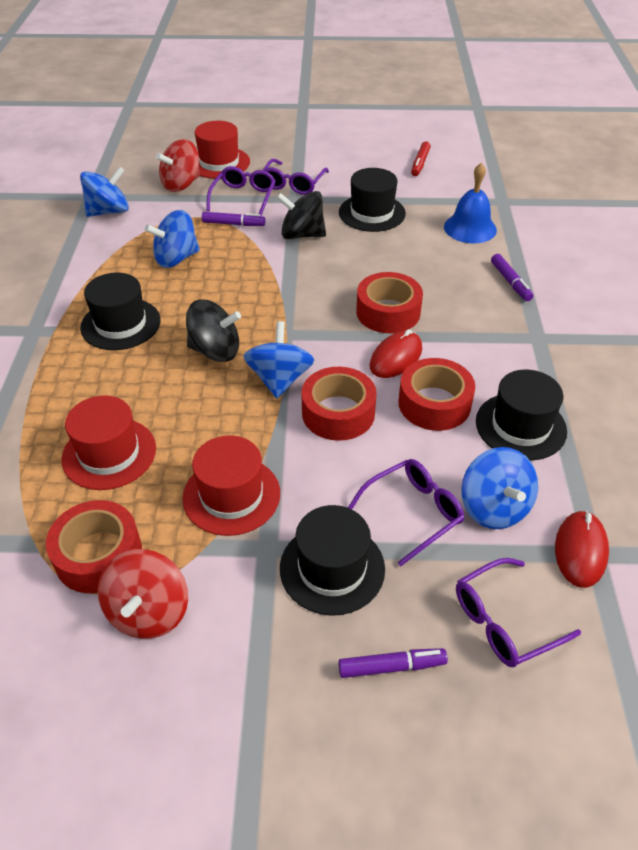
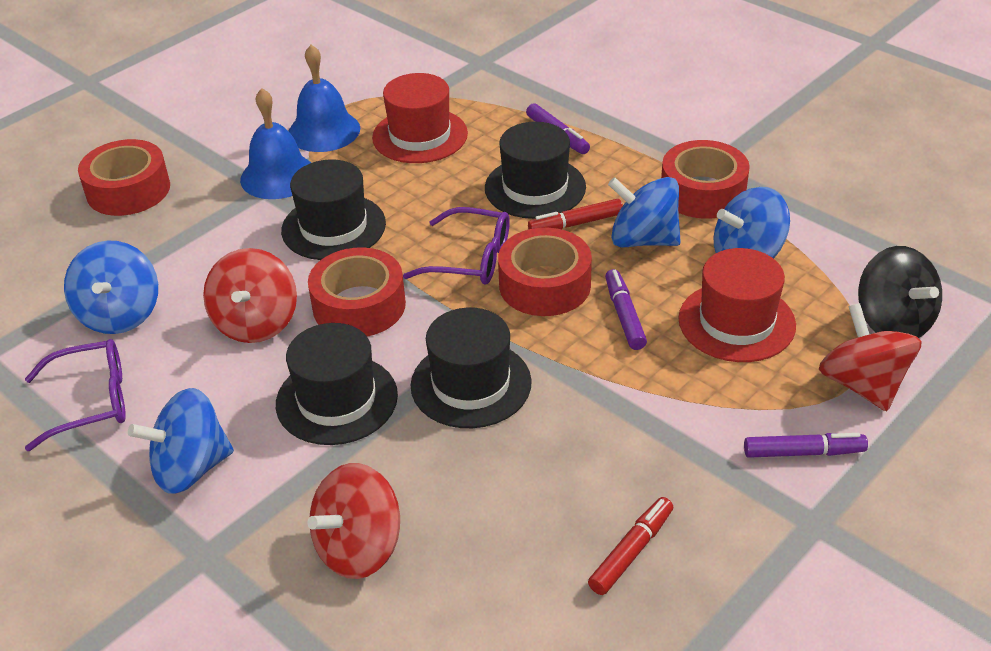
black spinning top: 2 -> 1
blue bell: 1 -> 2
purple glasses: 4 -> 2
red hat: 3 -> 2
red marker: 1 -> 2
red mouse: 2 -> 0
red spinning top: 2 -> 3

